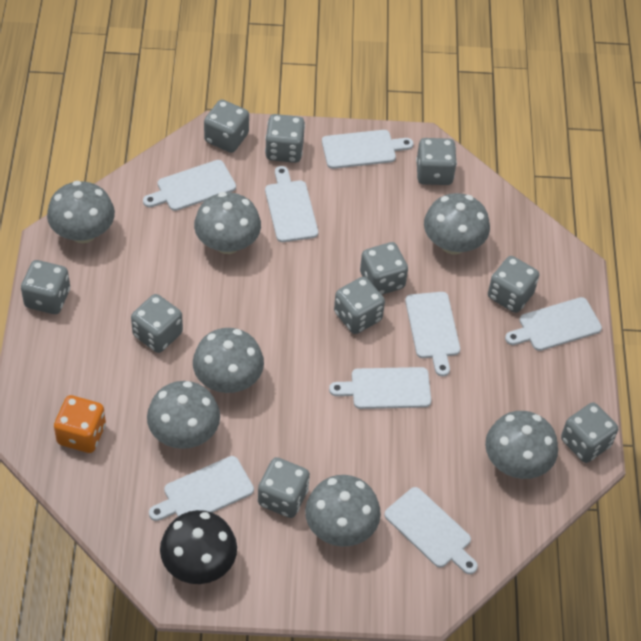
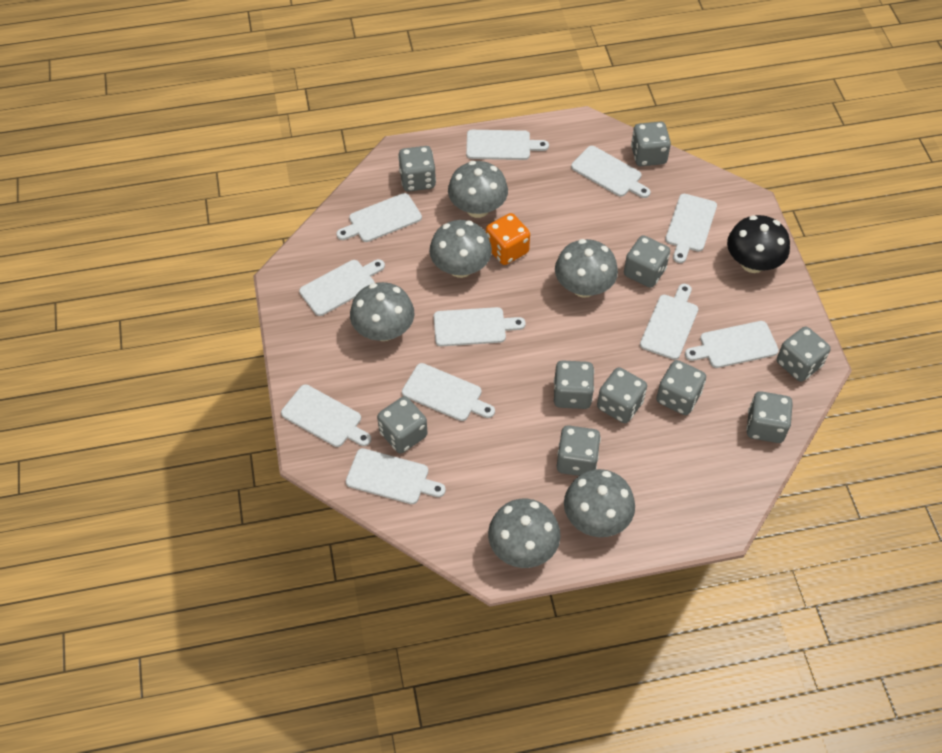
grey mushroom: 7 -> 6
white cutting board: 8 -> 11

